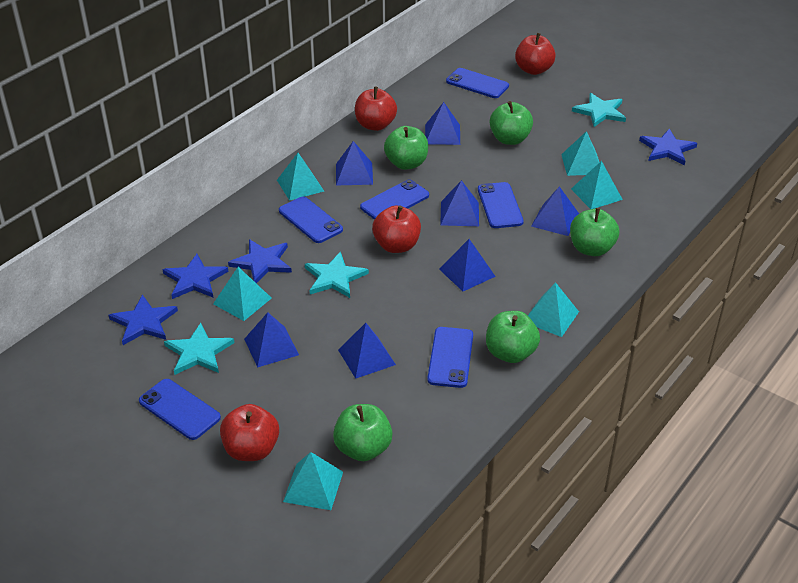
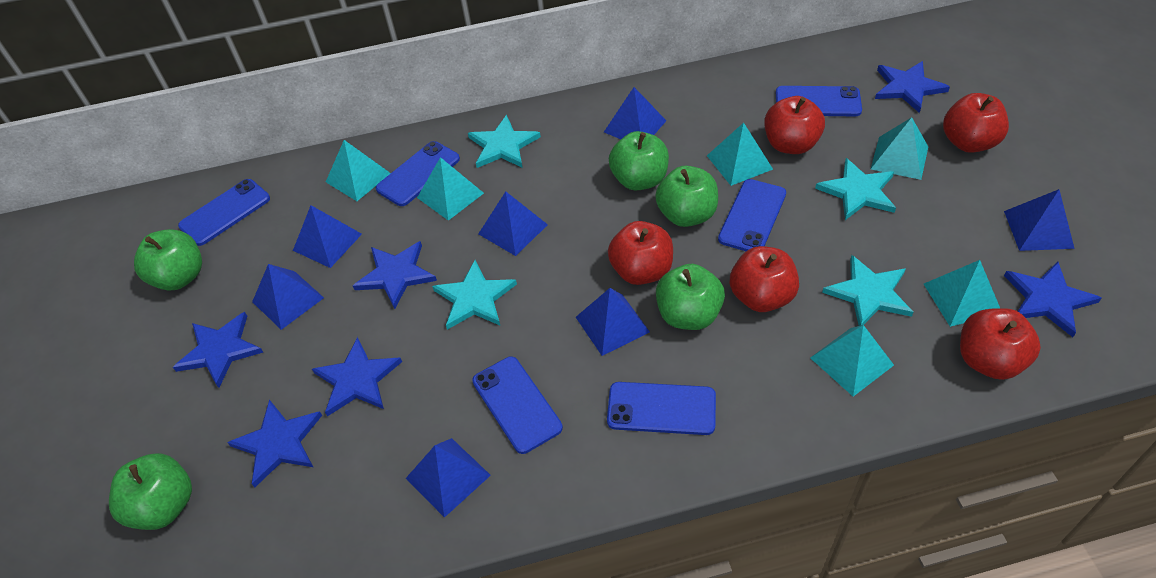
blue star: 4 -> 6
red apple: 4 -> 5
turquoise star: 3 -> 4

